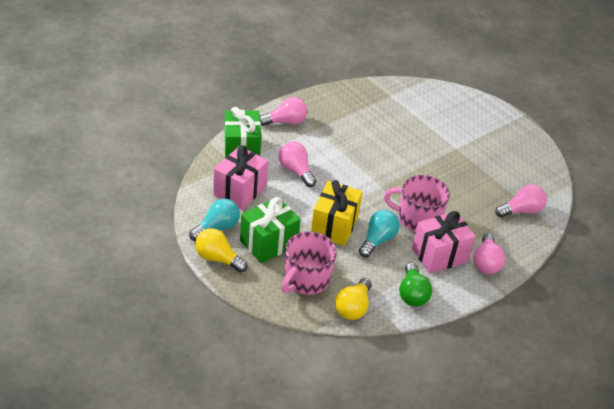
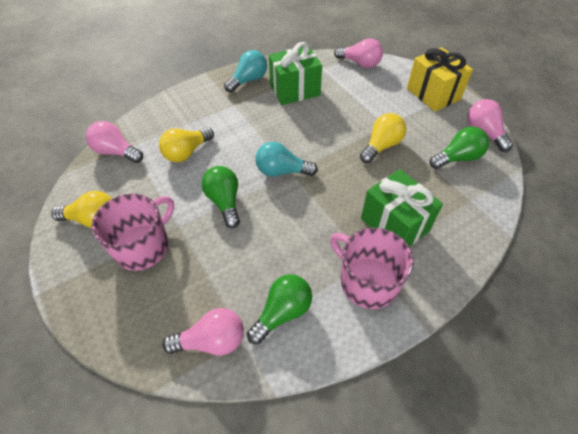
green light bulb: 1 -> 3
pink gift: 2 -> 0
yellow light bulb: 2 -> 3

